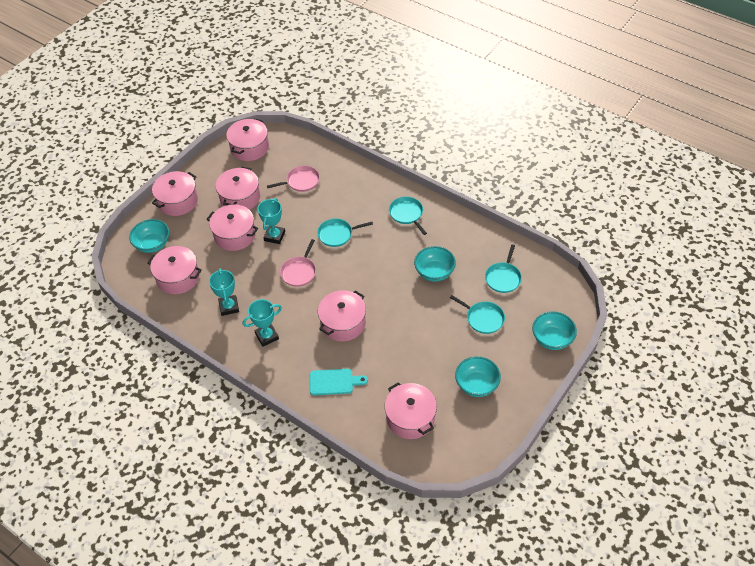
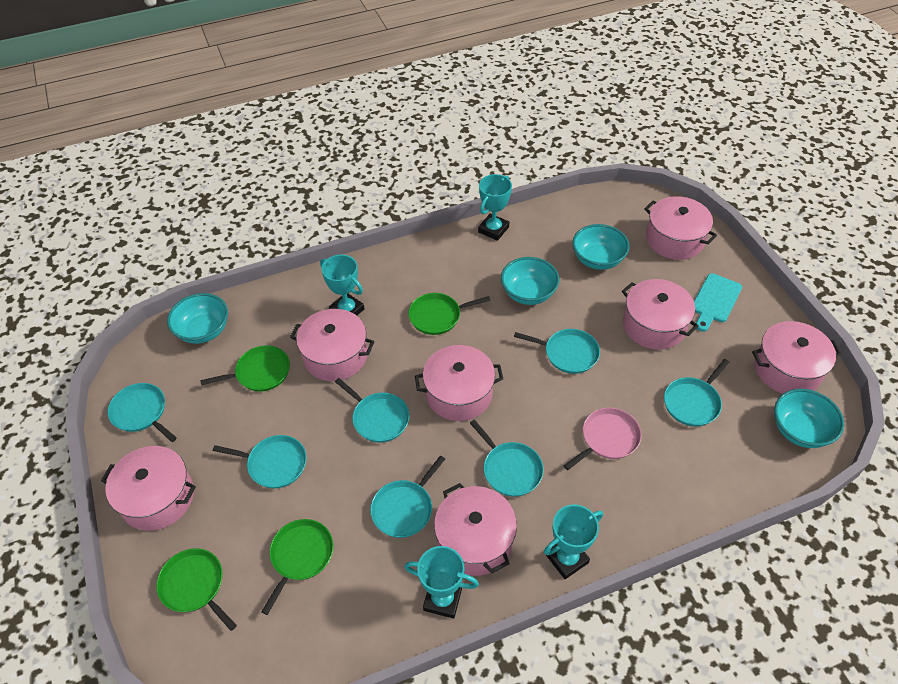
green pan: 0 -> 4
pink pan: 2 -> 1
turquoise pan: 4 -> 7
turquoise trophy: 3 -> 4

